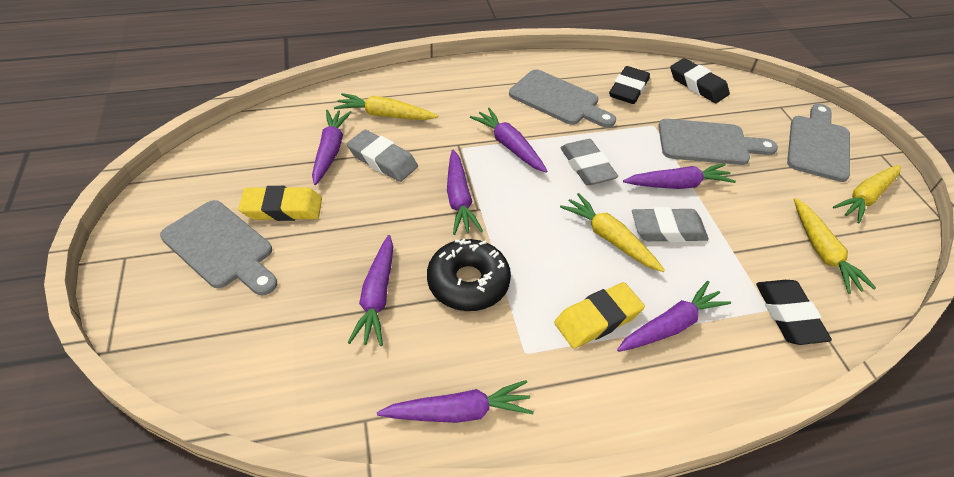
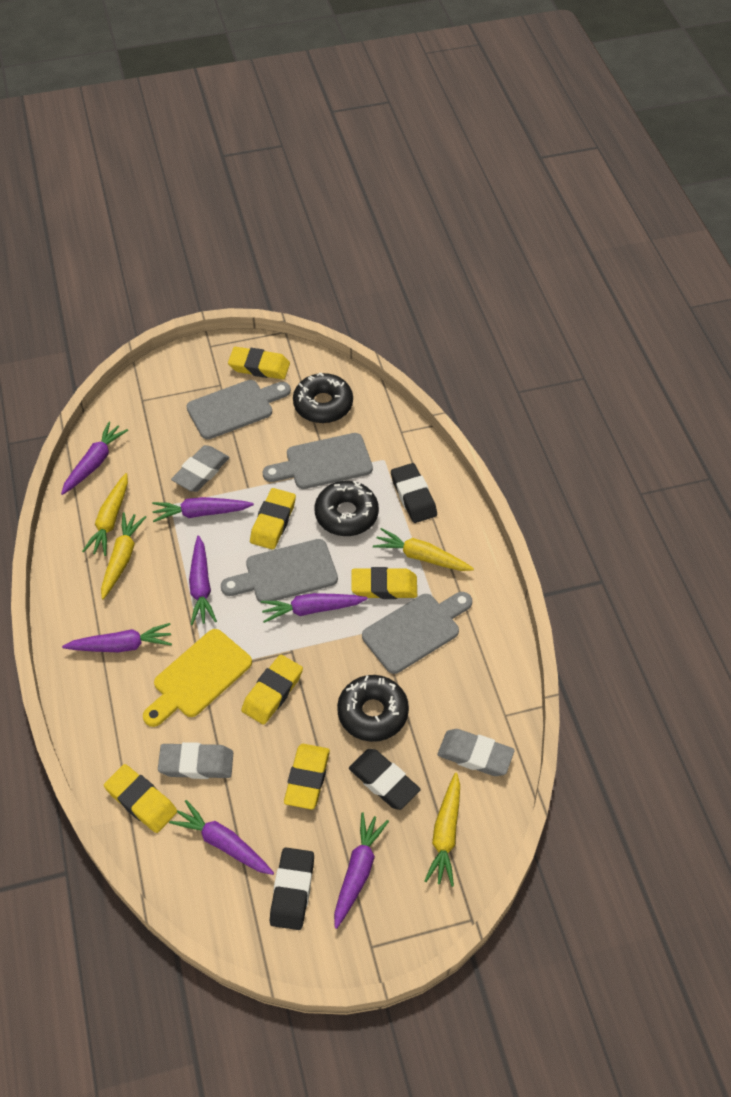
black donut: 1 -> 3
yellow cutting board: 0 -> 1
yellow eraser: 2 -> 6

